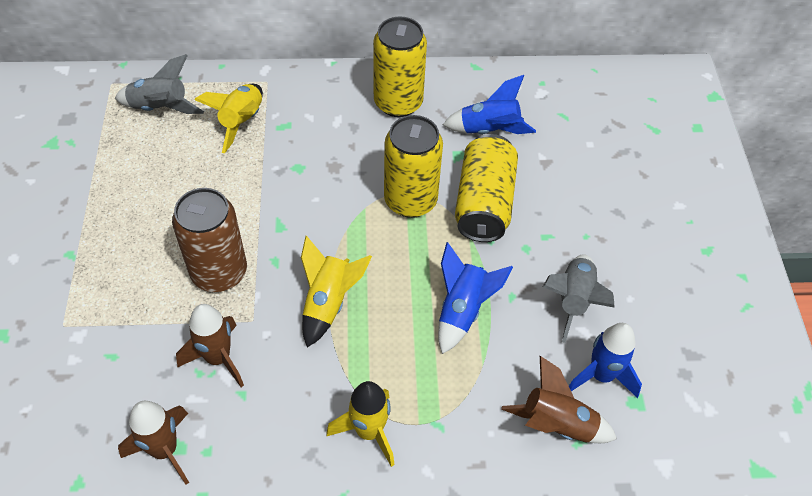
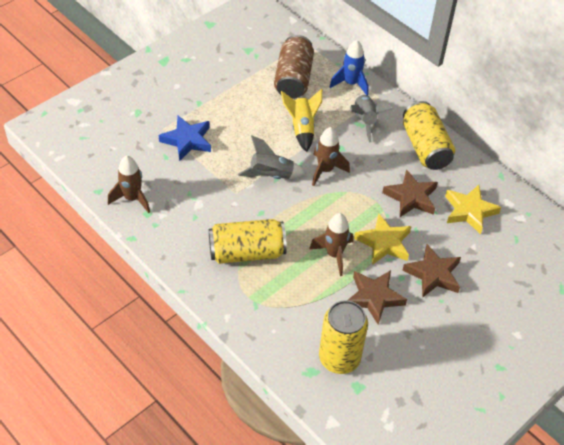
blue rocket: 3 -> 1
blue star: 0 -> 1
brown star: 0 -> 3
yellow rocket: 3 -> 1
yellow star: 0 -> 2

